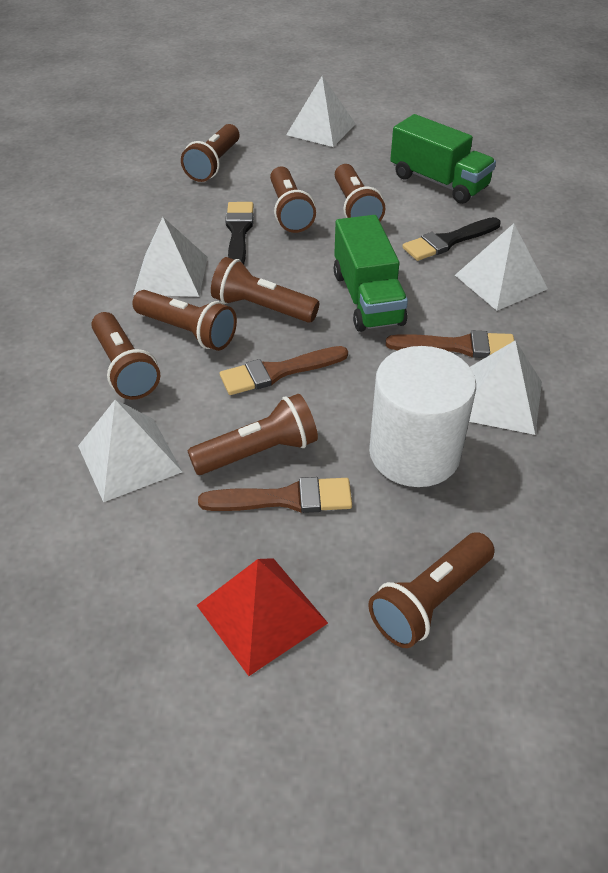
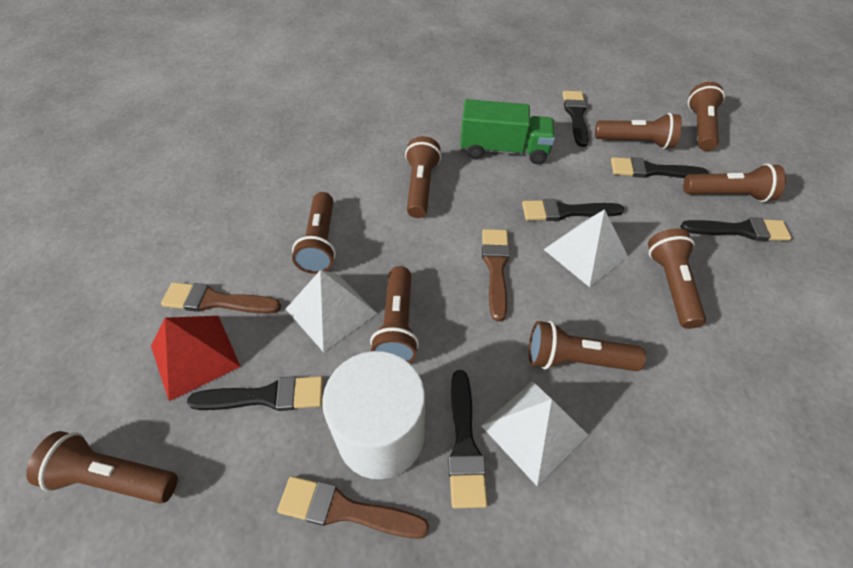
black brush: 2 -> 6
brown flashlight: 8 -> 9
green truck: 2 -> 1
white pyramid: 5 -> 3

